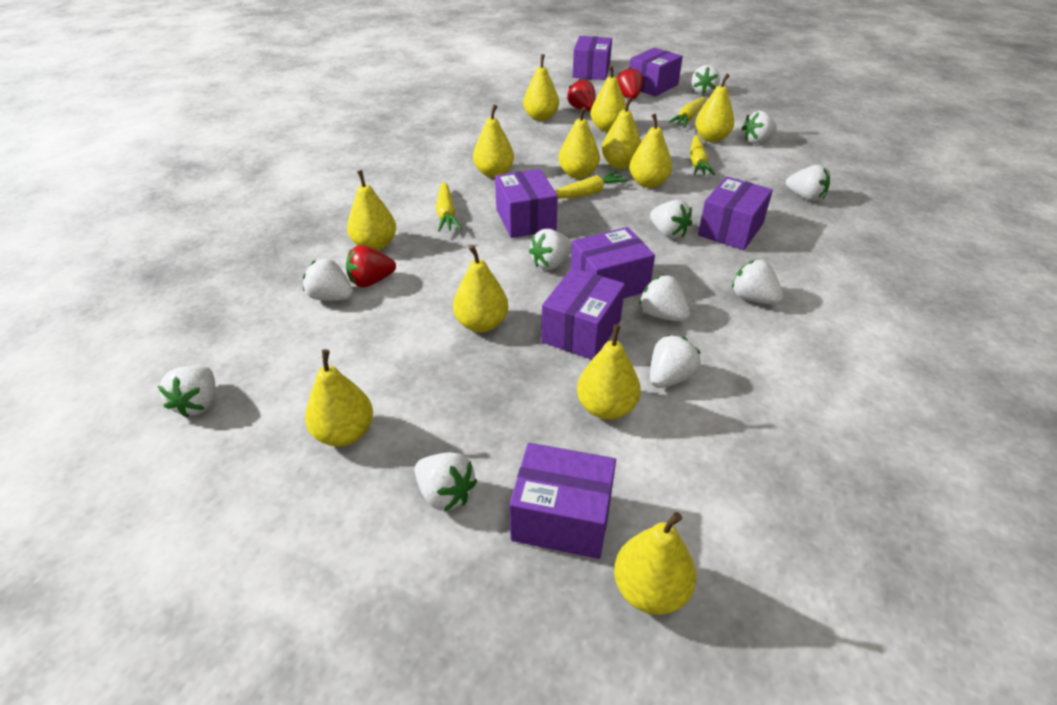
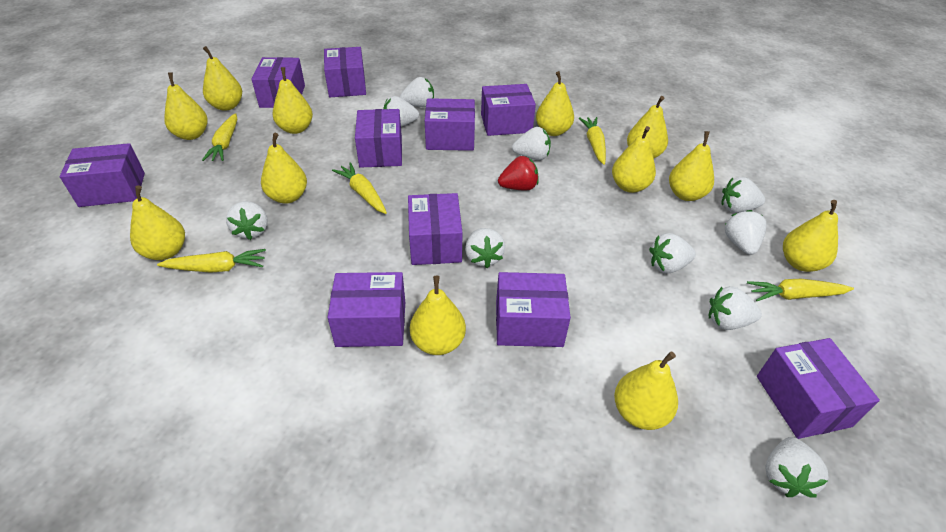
purple box: 7 -> 10
red strawberry: 3 -> 1
white strawberry: 11 -> 10
yellow carrot: 4 -> 5

